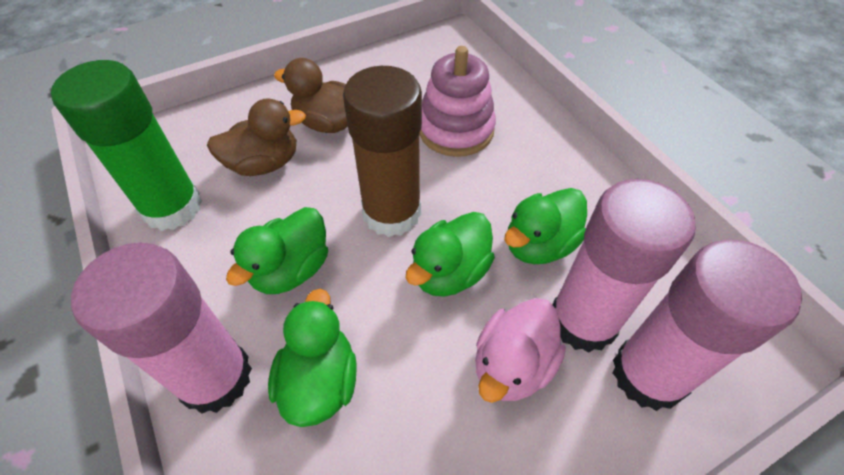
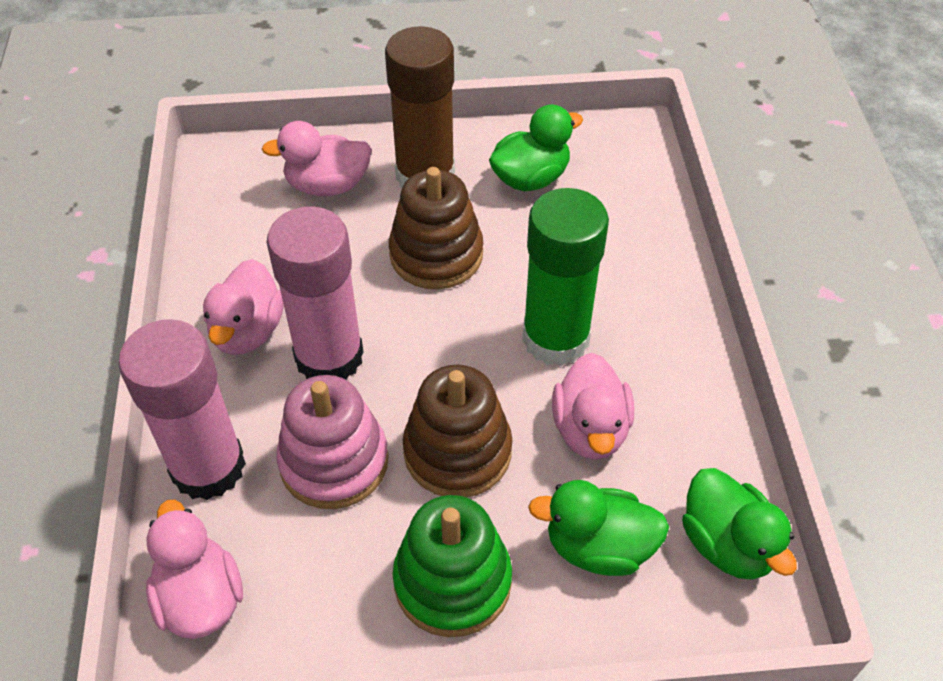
brown duck: 2 -> 0
brown stacking toy: 0 -> 2
green duck: 4 -> 3
green stacking toy: 0 -> 1
pink duck: 1 -> 4
pink glue stick: 3 -> 2

